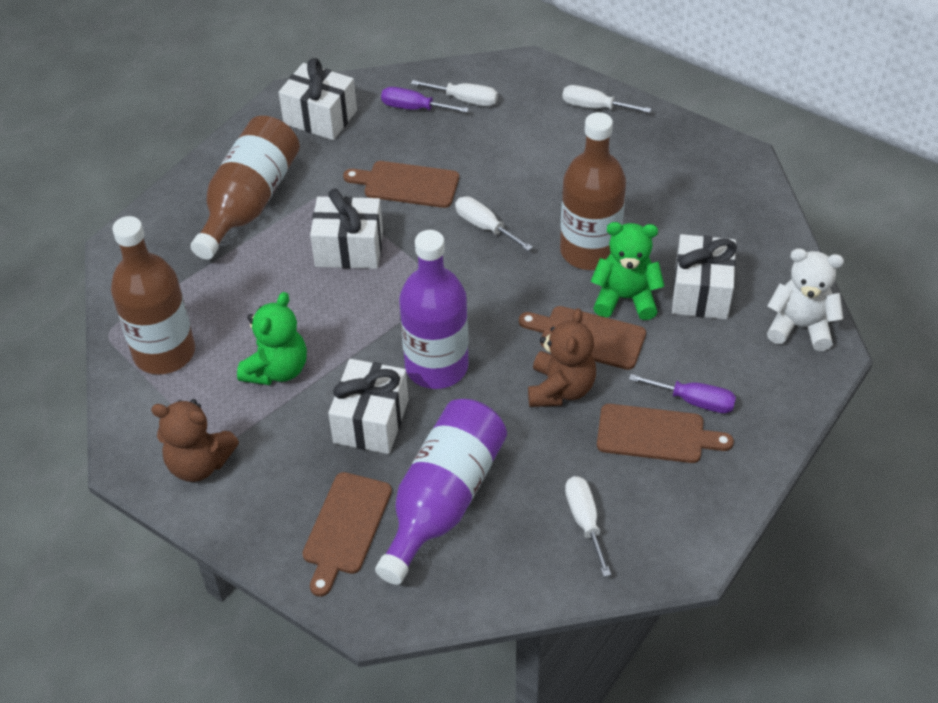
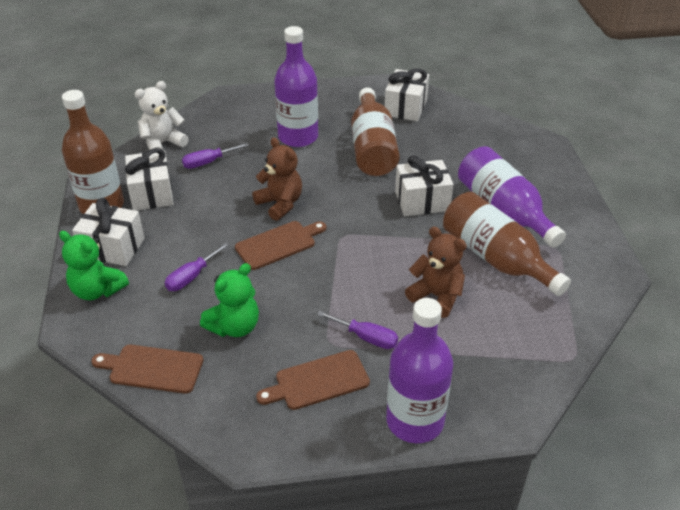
brown cutting board: 4 -> 3
purple bottle: 2 -> 3
purple screwdriver: 2 -> 3
white screwdriver: 4 -> 0

